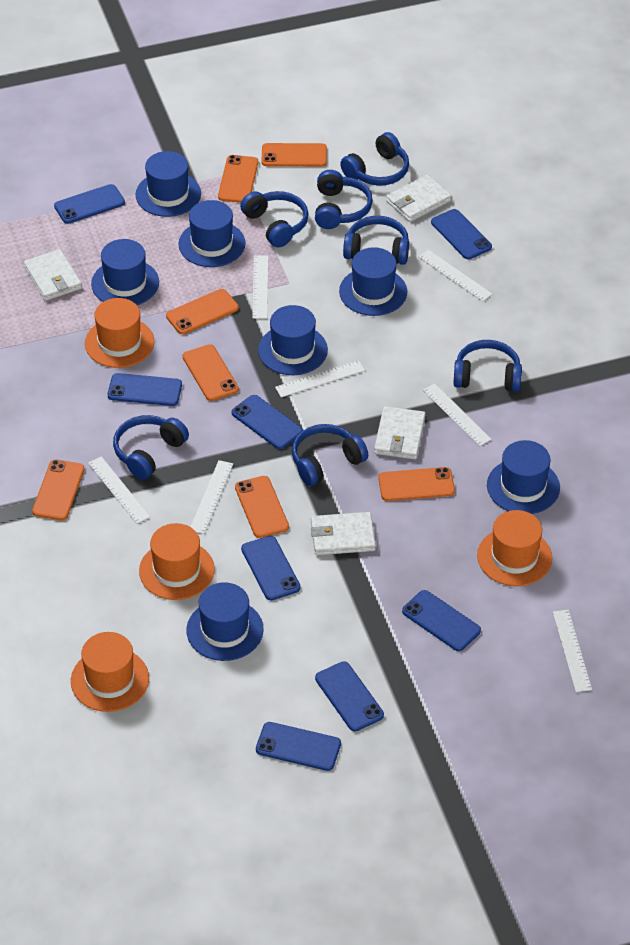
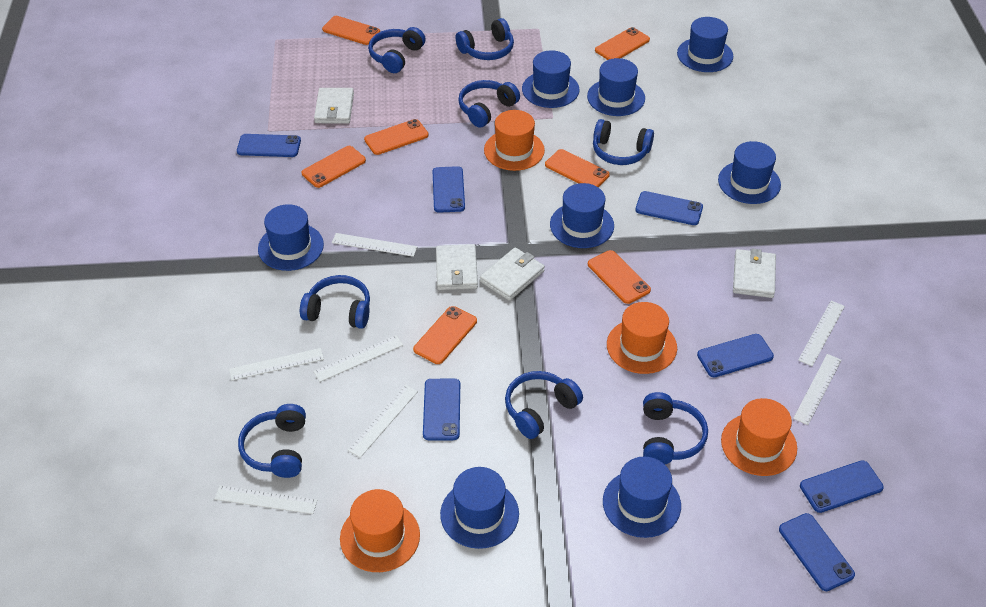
blue hat: 7 -> 8
blue headphones: 7 -> 8
blue phone: 8 -> 7

